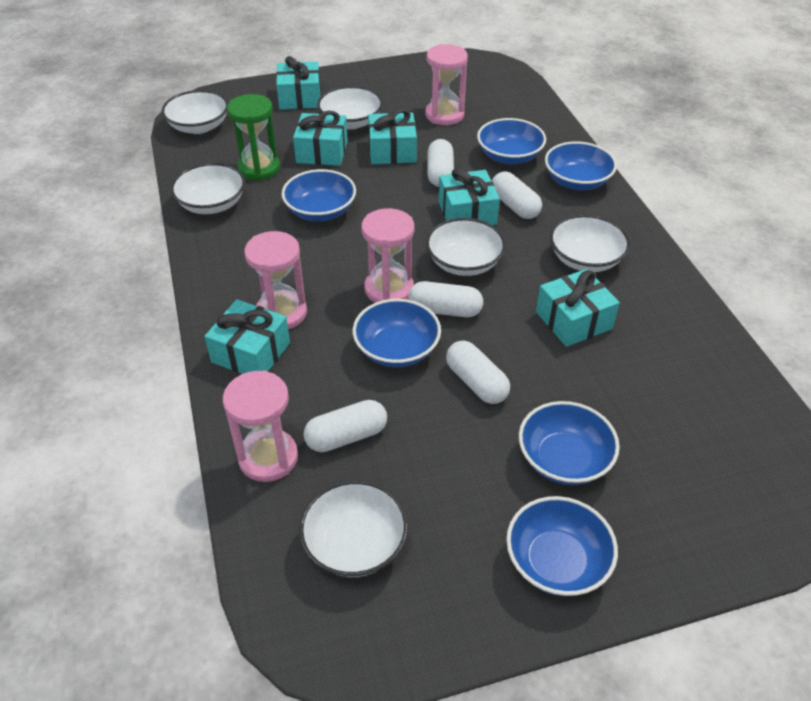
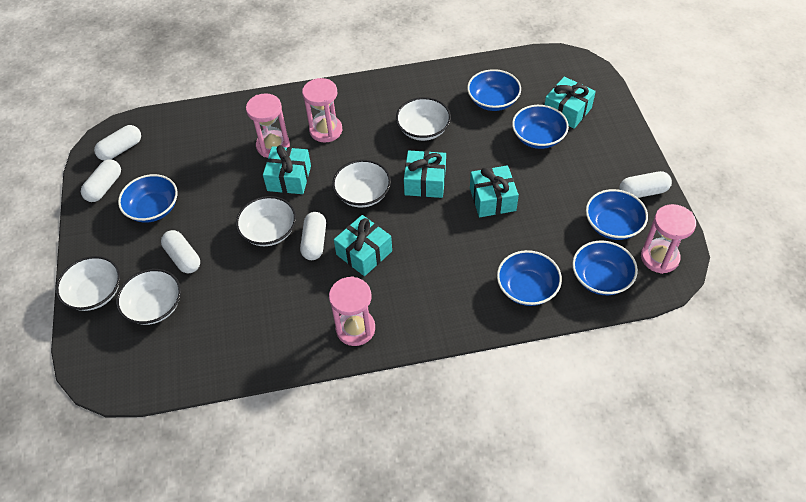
green hourglass: 1 -> 0
turquoise gift: 6 -> 5
white bowl: 6 -> 5

